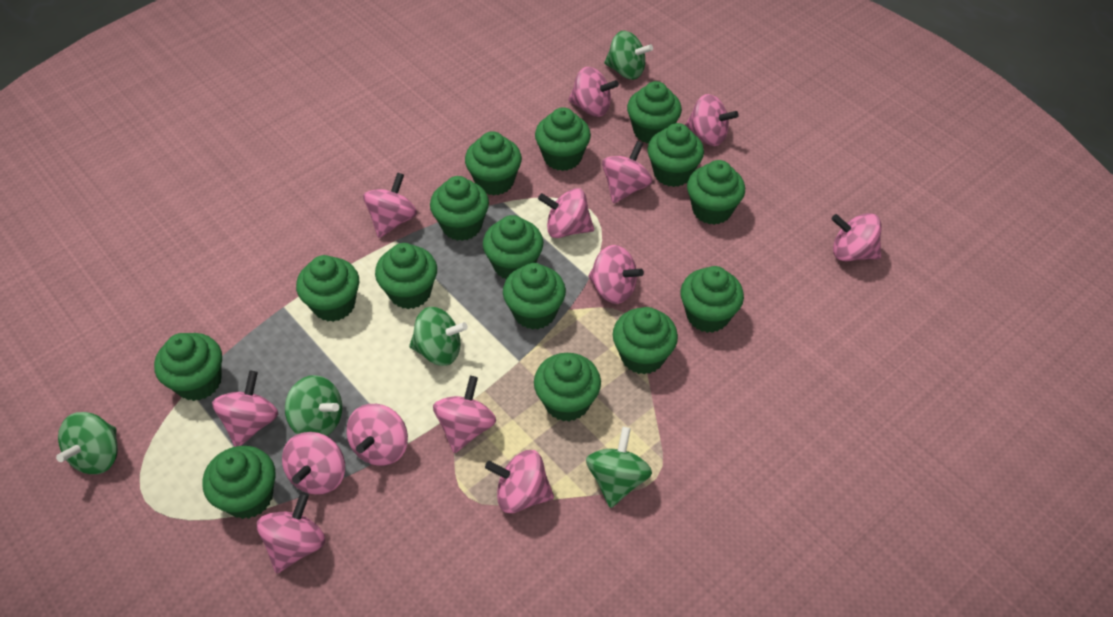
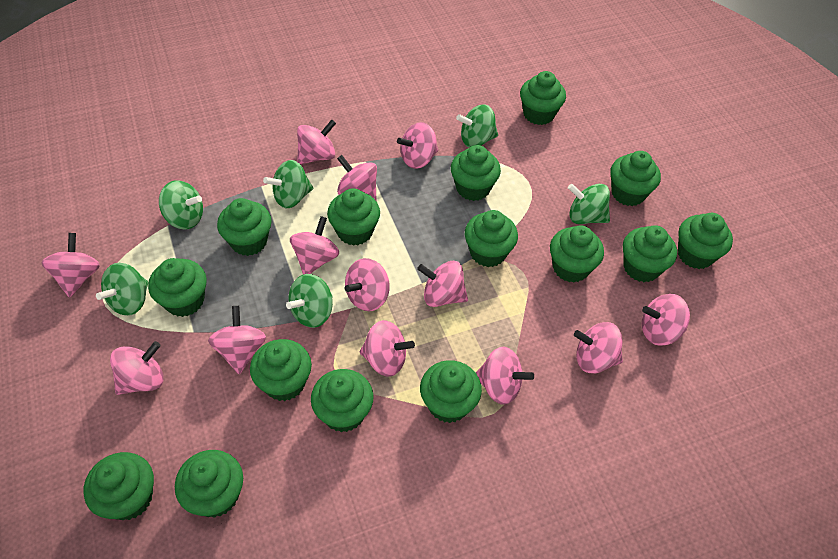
green spinning top: 5 -> 6

